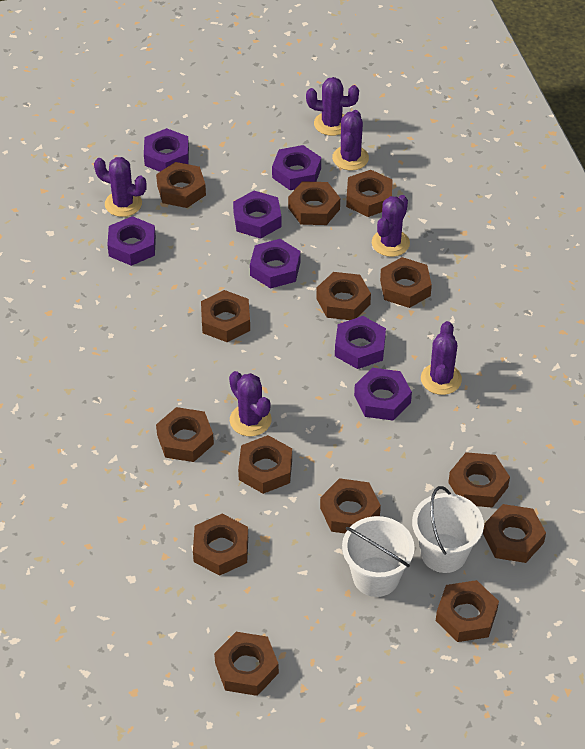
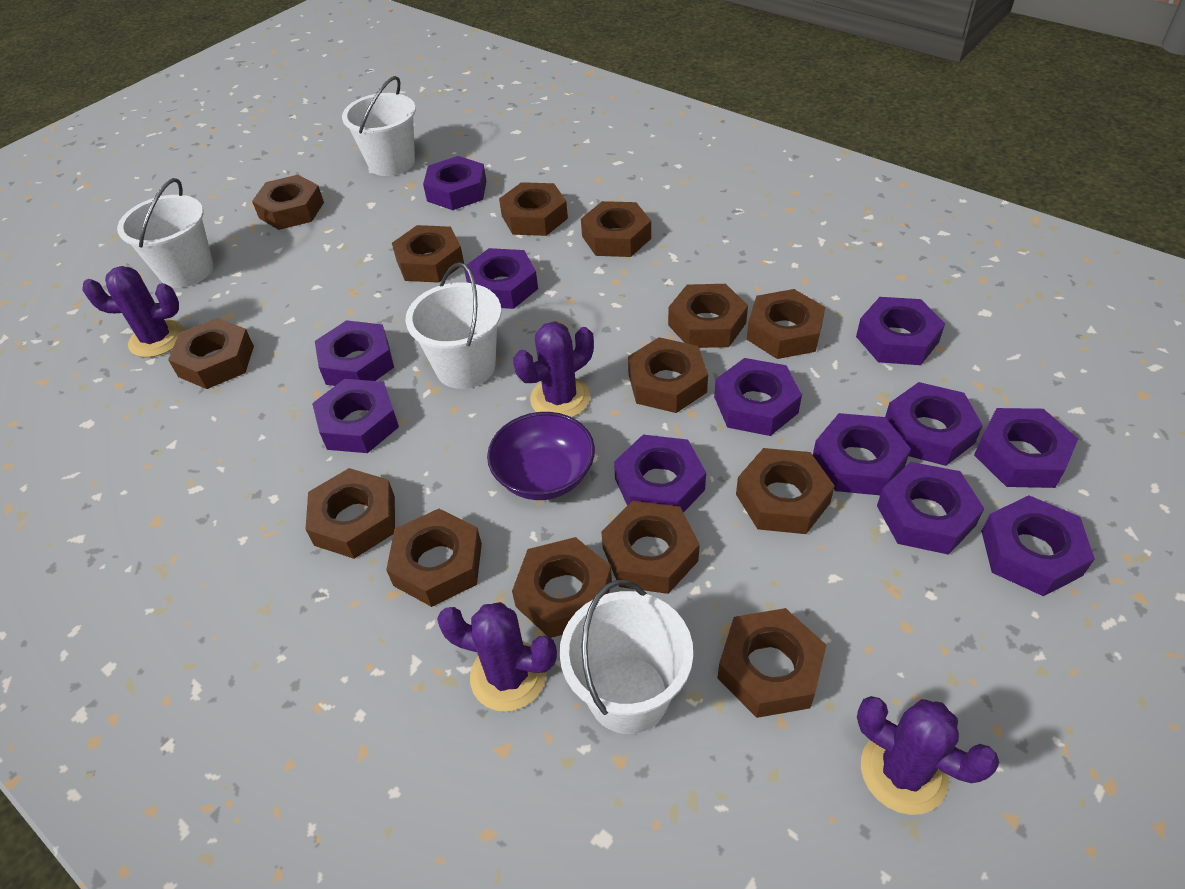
purple bowl: 0 -> 1
purple cactus: 6 -> 4
purple nut: 7 -> 12
white bucket: 2 -> 4

